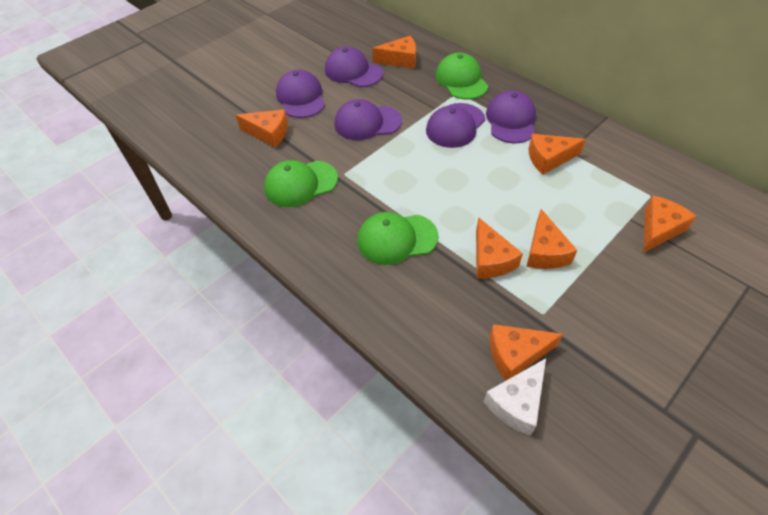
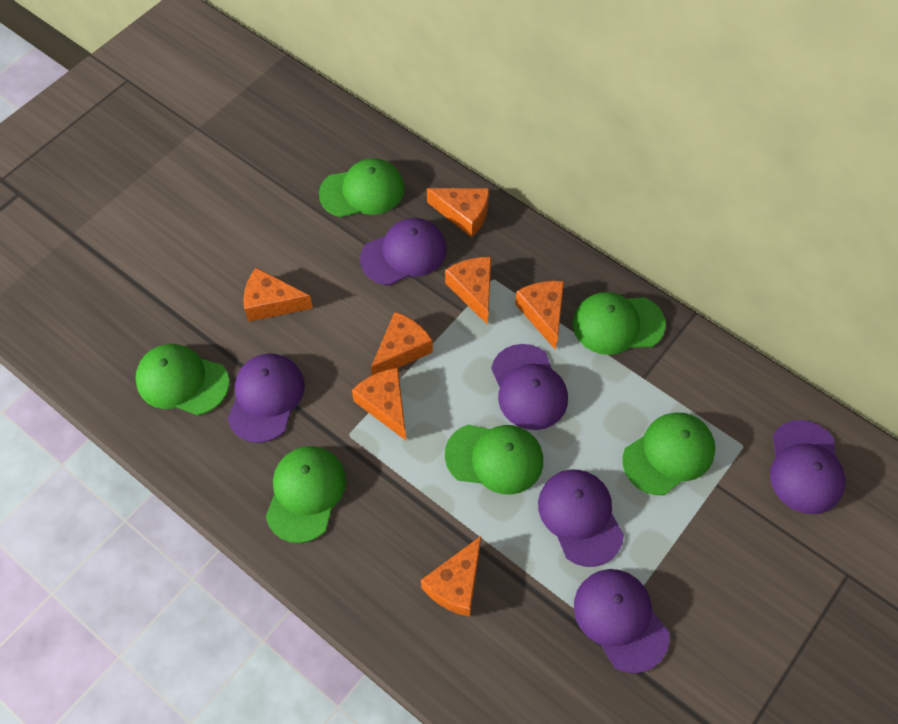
green cap: 3 -> 6
purple cap: 5 -> 6
white cheese: 1 -> 0

